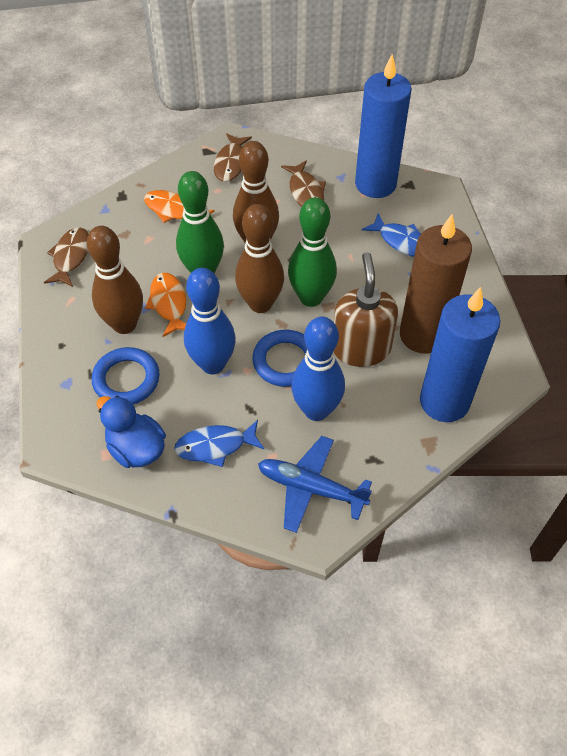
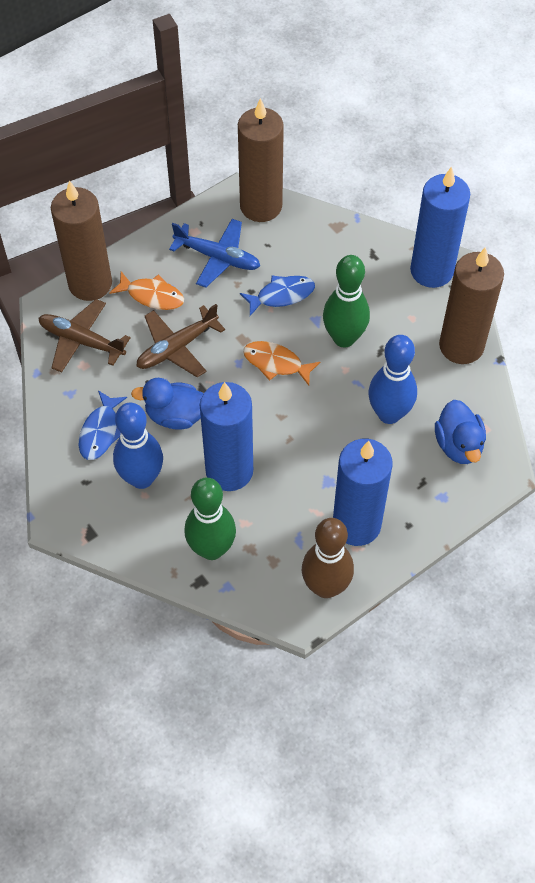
blue candle: 2 -> 3
blue duck: 1 -> 2
blue ring: 2 -> 0
brown bowling pin: 3 -> 1
brown candle: 1 -> 3
brown fish: 3 -> 0
brown plane: 0 -> 2
brown soap dispenser: 1 -> 0

